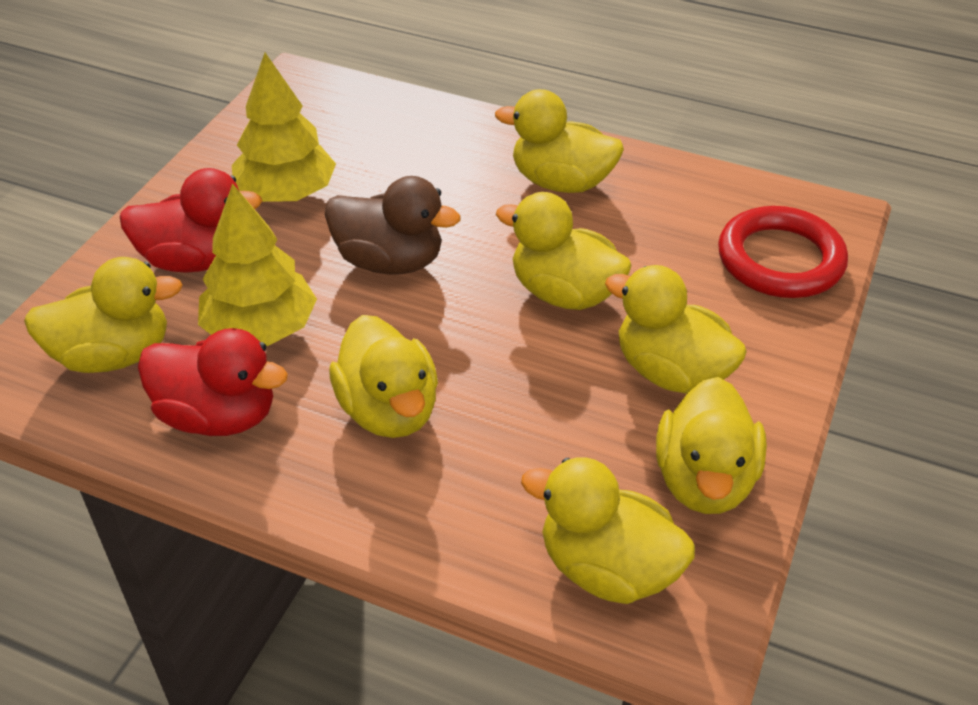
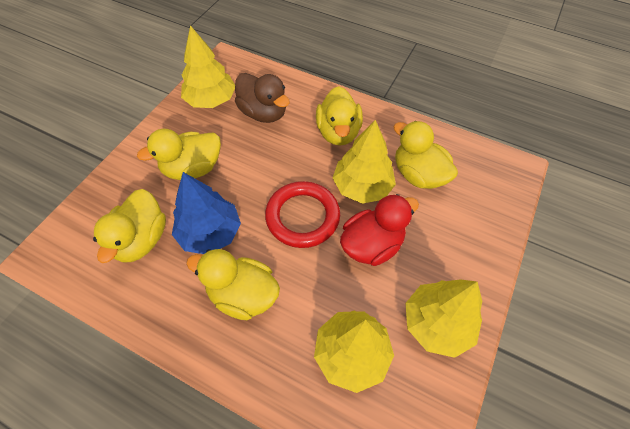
blue tree: 0 -> 1
red duck: 2 -> 1
yellow duck: 7 -> 5
yellow tree: 2 -> 4

